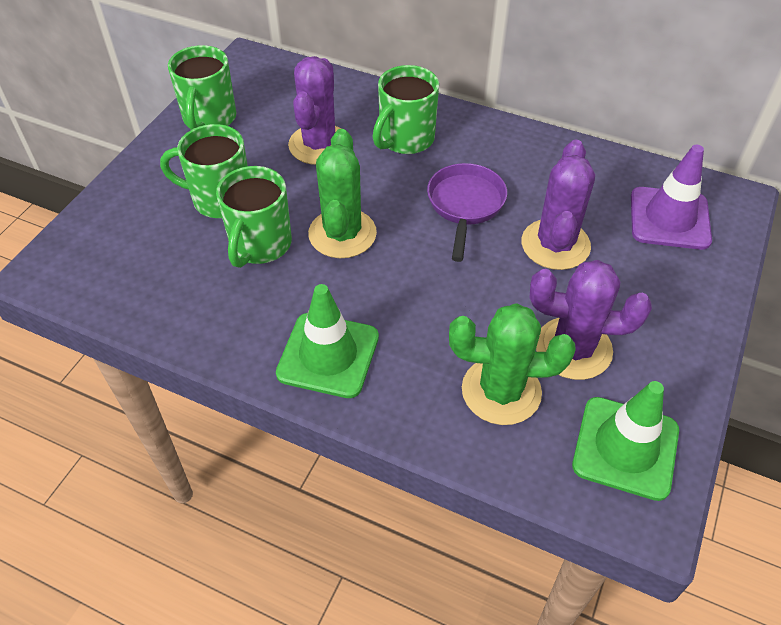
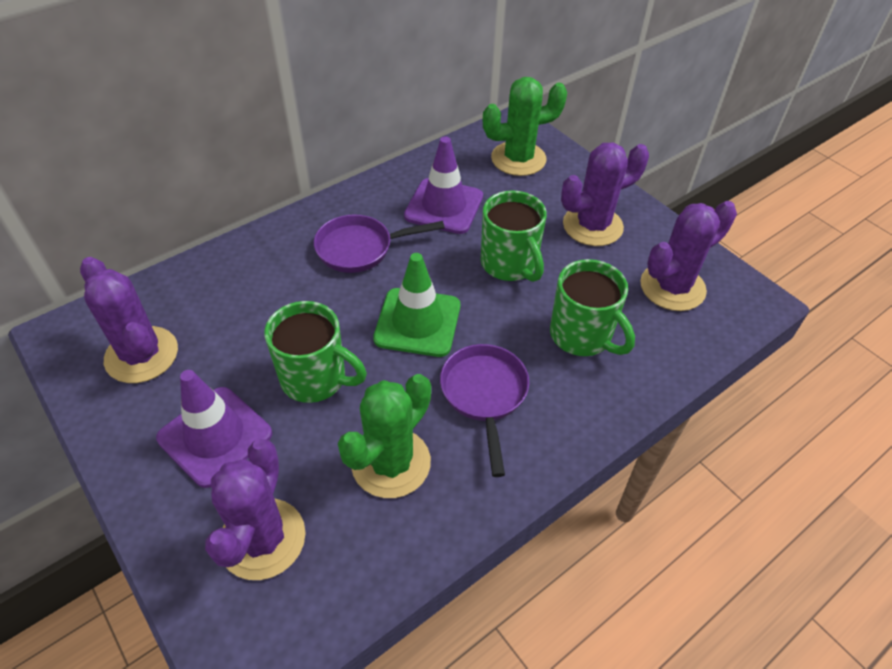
green mug: 4 -> 3
green traffic cone: 2 -> 1
purple cactus: 3 -> 4
purple pan: 1 -> 2
purple traffic cone: 1 -> 2

